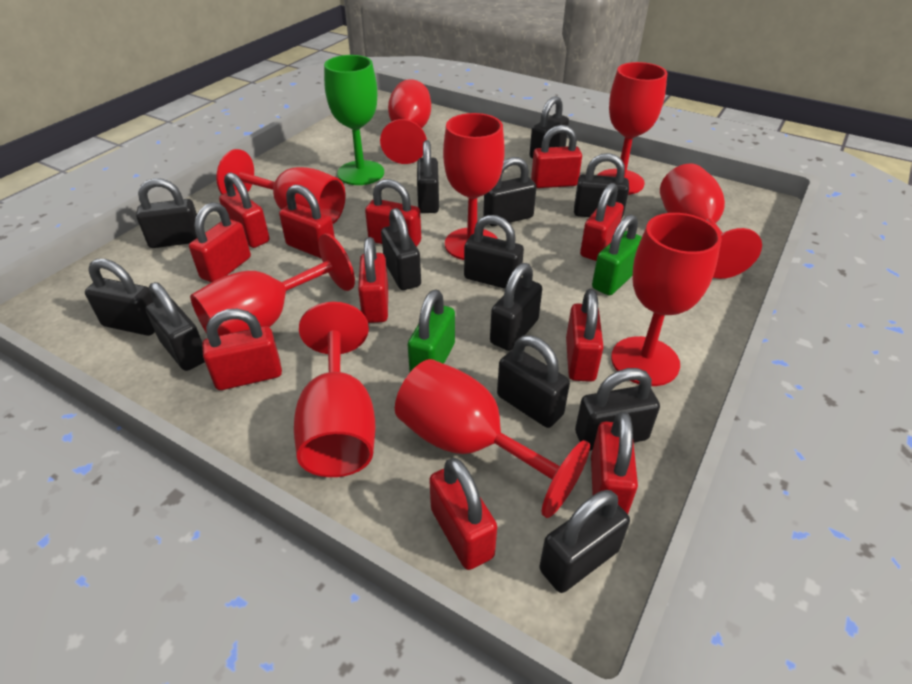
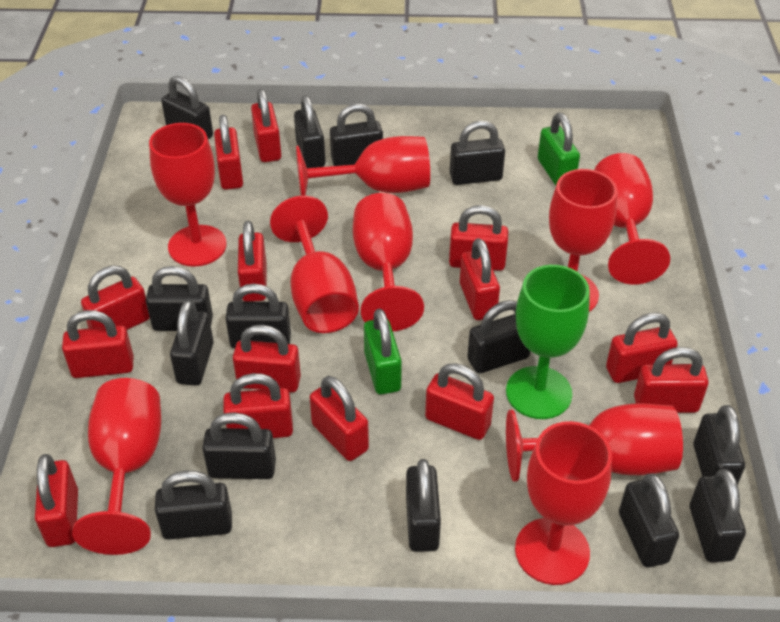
black padlock: 13 -> 14
red padlock: 11 -> 14

